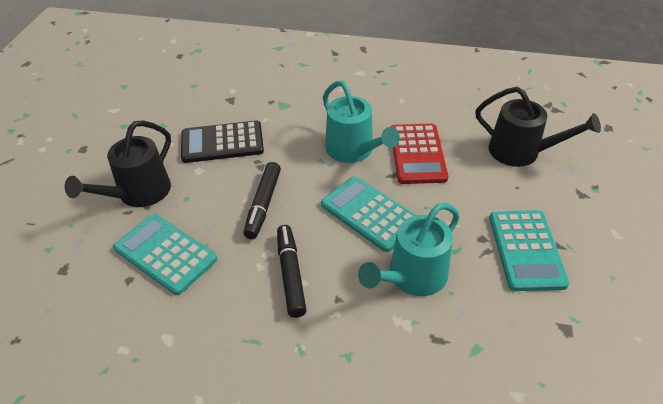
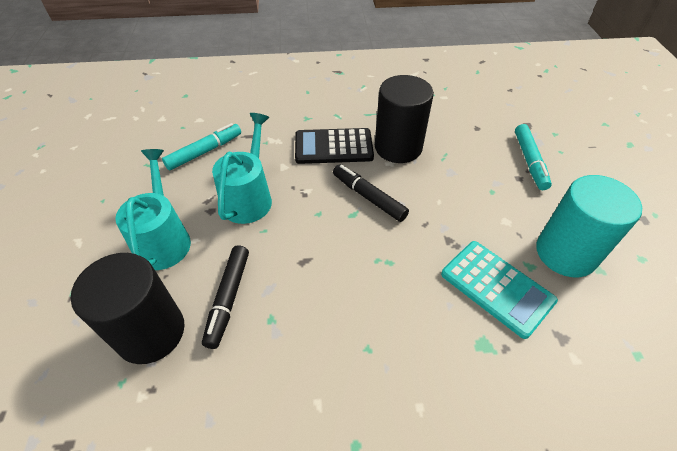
black cylinder: 0 -> 2
black watering can: 2 -> 0
red calculator: 1 -> 0
turquoise calculator: 3 -> 1
turquoise cylinder: 0 -> 1
turquoise marker: 0 -> 2

